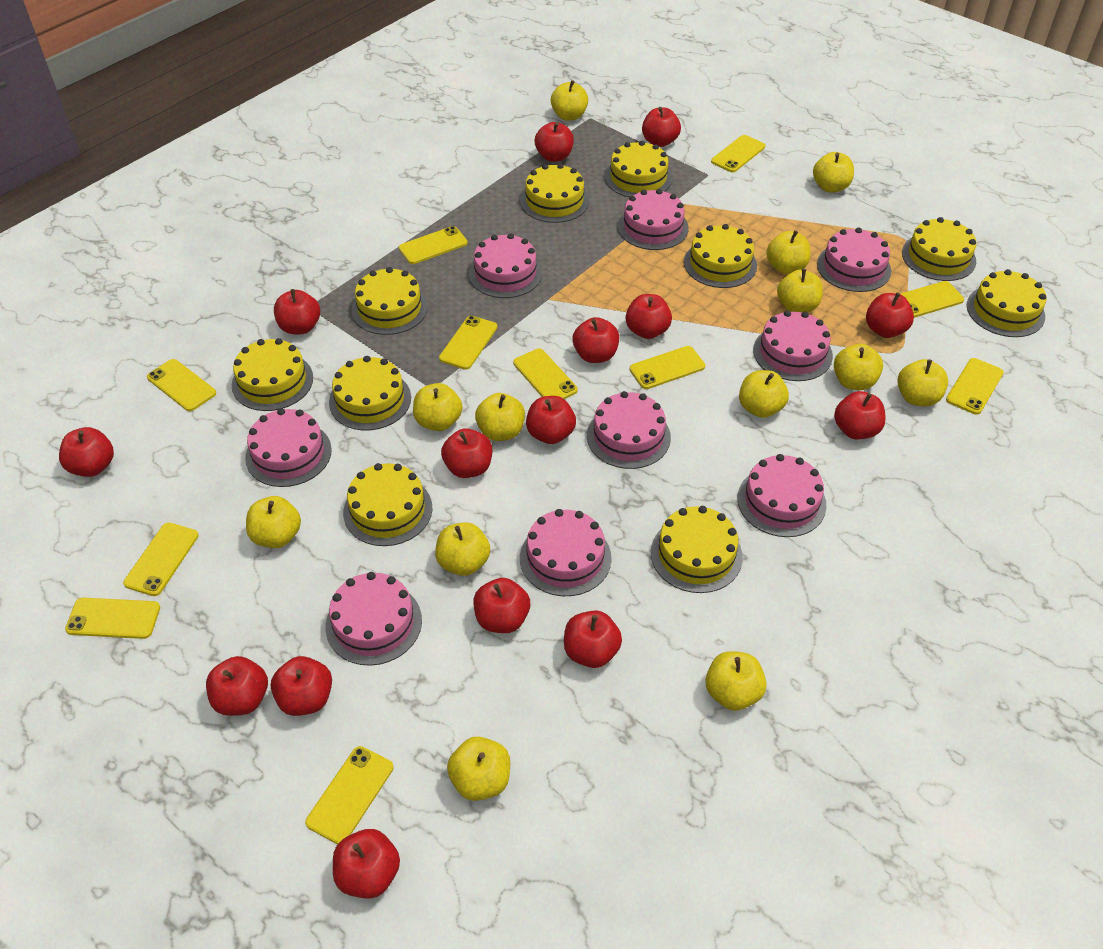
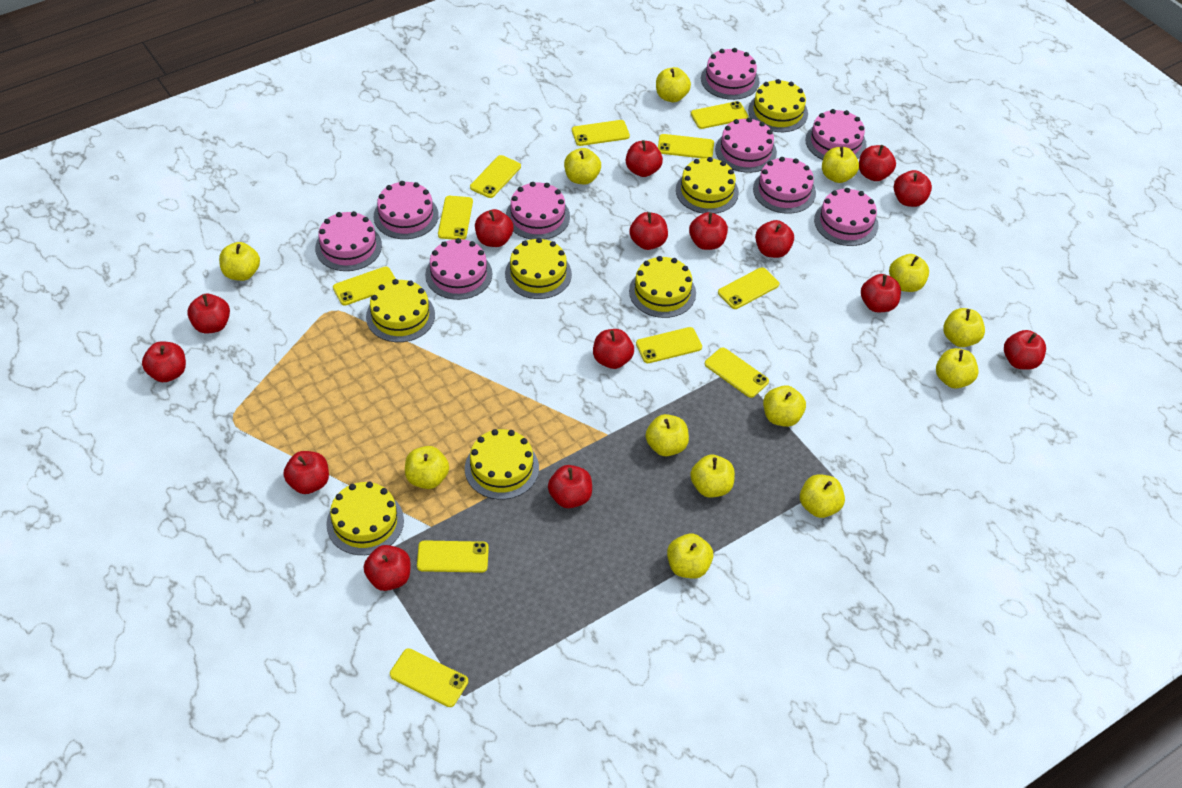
yellow cake: 10 -> 7

